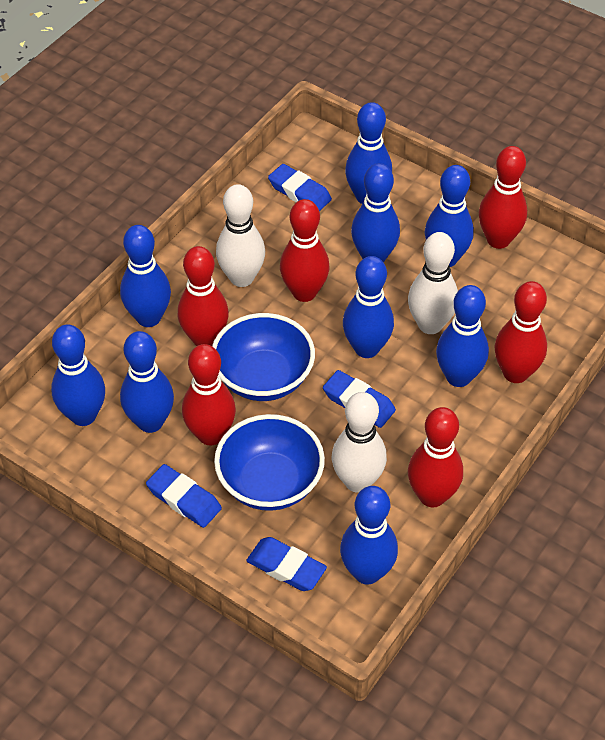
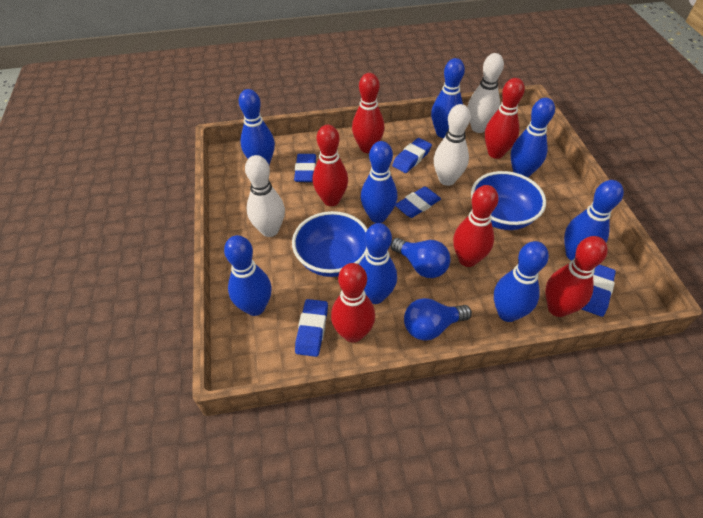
blue bowling pin: 9 -> 8
blue eraser: 4 -> 5
blue light bulb: 0 -> 2

